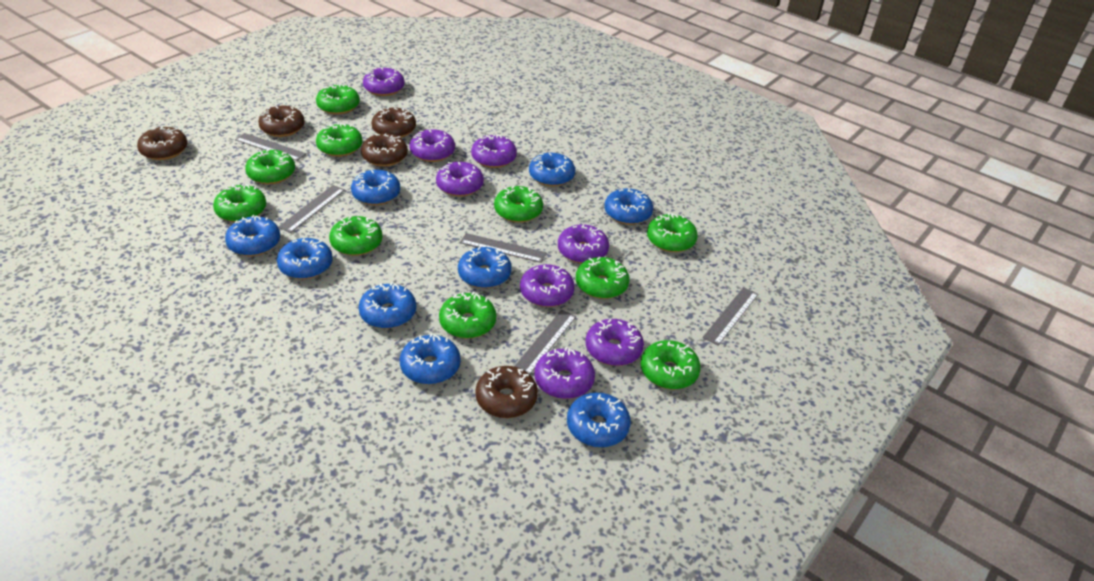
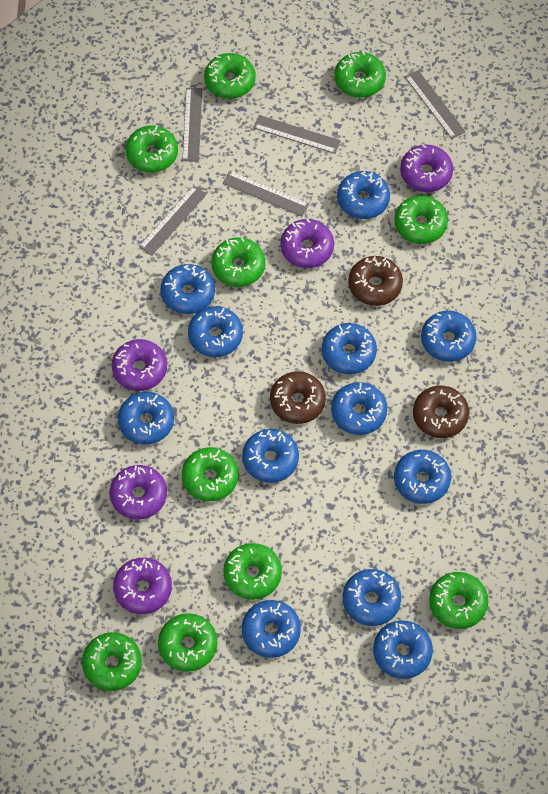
blue donut: 9 -> 12
brown donut: 5 -> 3
purple donut: 8 -> 5

